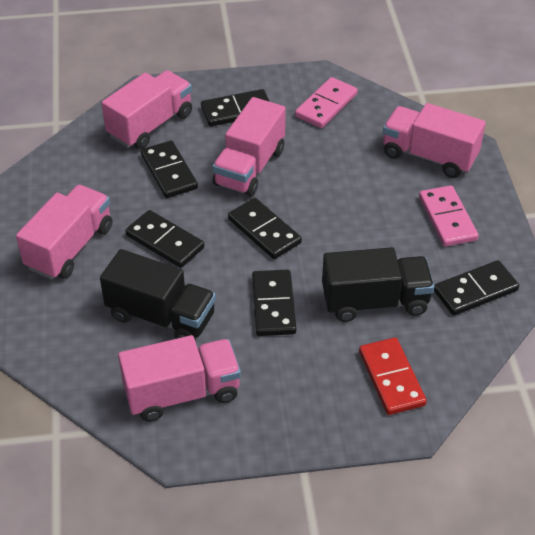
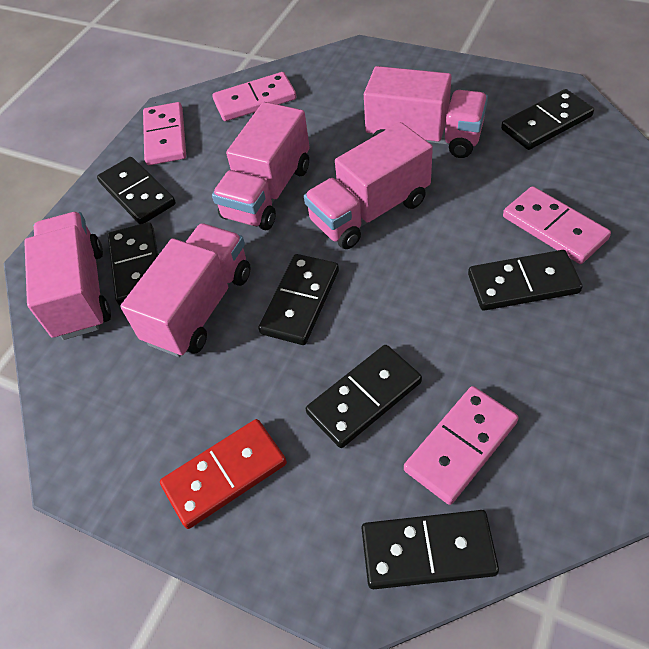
black domino: 6 -> 7
black truck: 2 -> 0
pink domino: 2 -> 4

